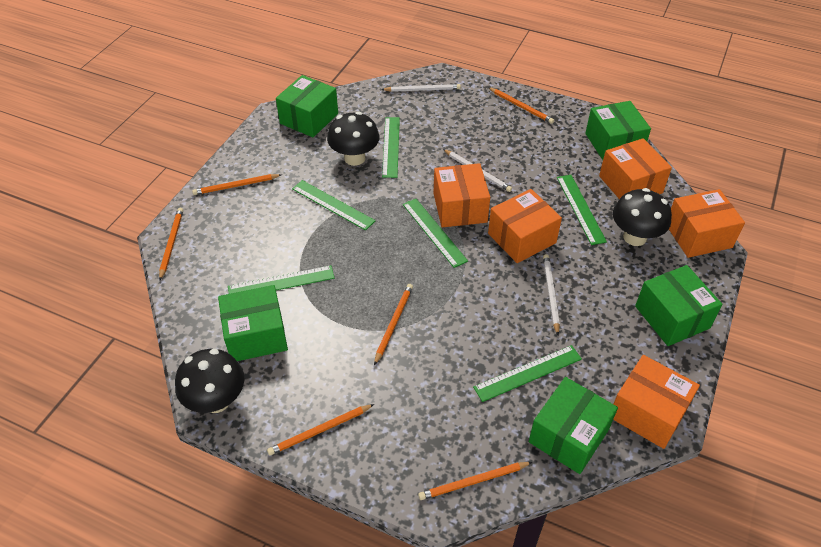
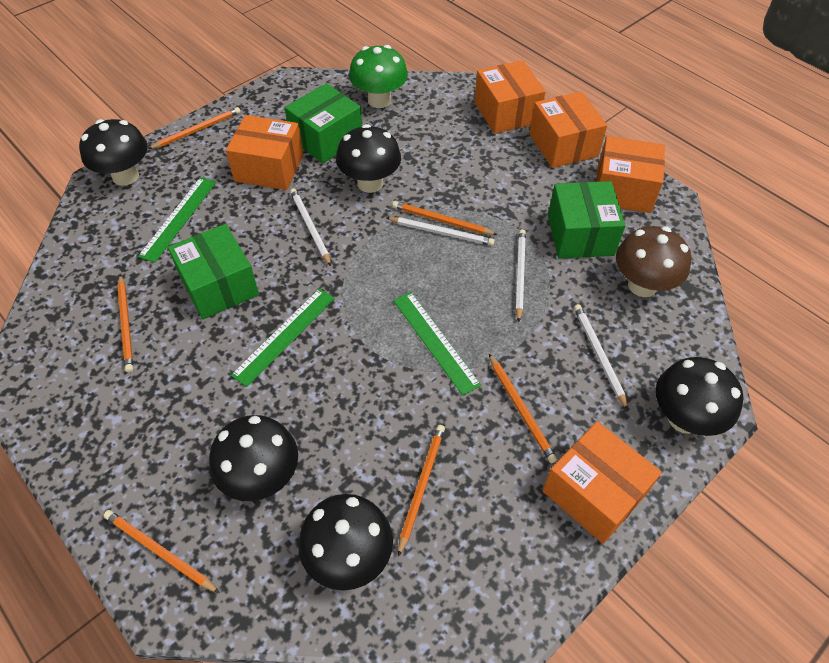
black mushroom: 3 -> 5
brown mushroom: 0 -> 1
green box: 5 -> 3
green mushroom: 0 -> 1
green ruler: 6 -> 3
white pencil: 3 -> 4

